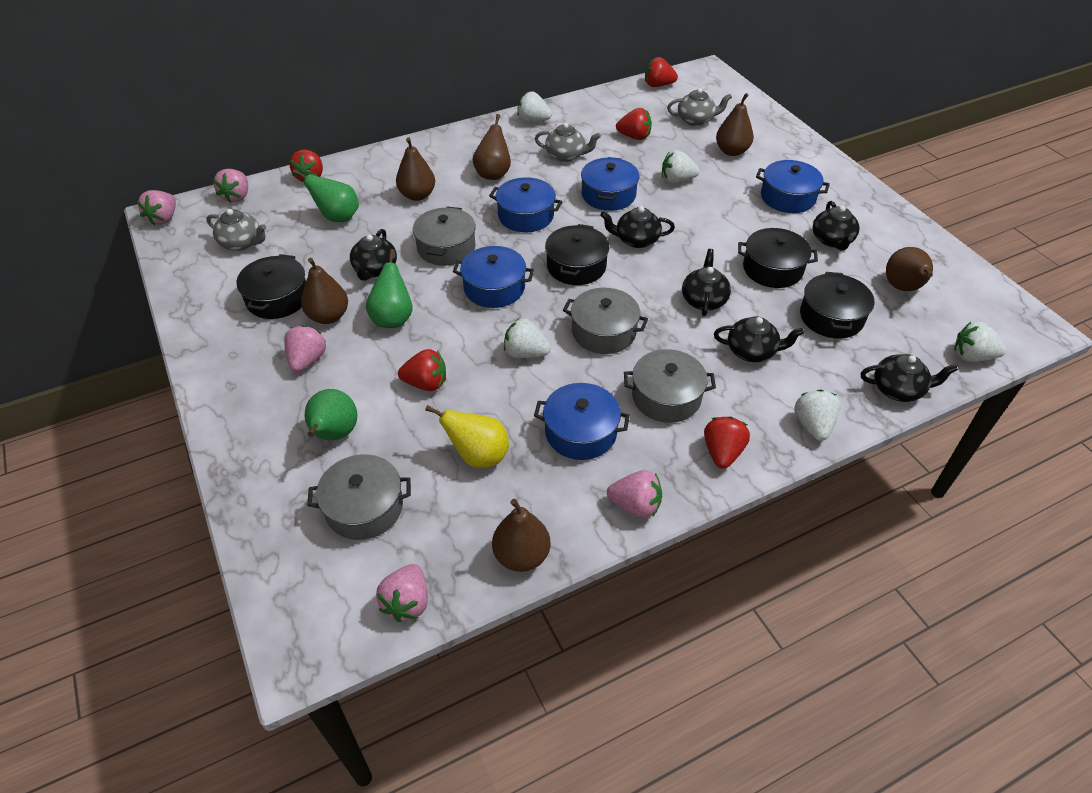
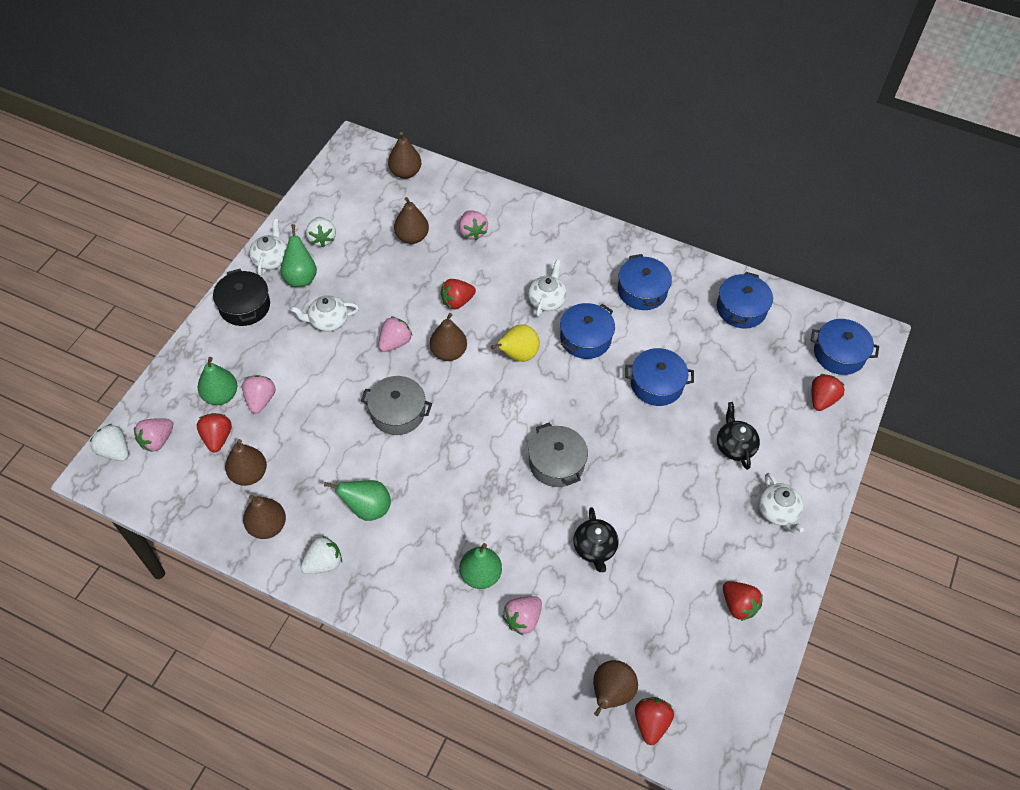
black pot: 4 -> 1
black teapot: 6 -> 2
green pear: 3 -> 4
grey pot: 4 -> 2
grey teapot: 3 -> 0
white strawberry: 5 -> 3
white teapot: 0 -> 4

